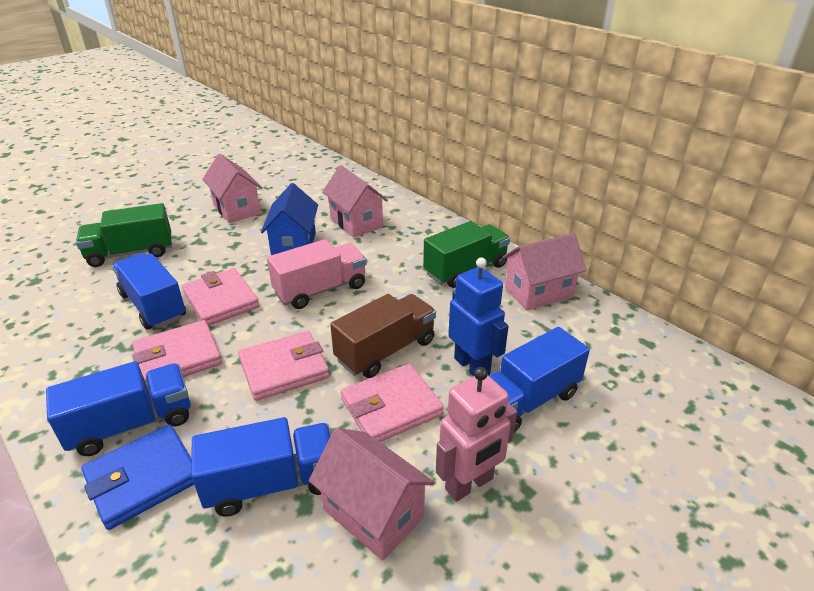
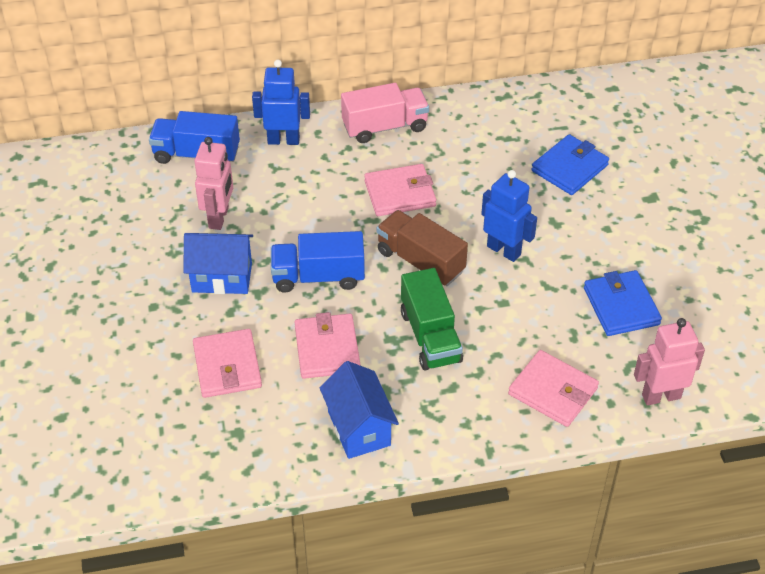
blue house: 1 -> 2
blue robot: 1 -> 2
blue truck: 4 -> 2
blue wallet: 1 -> 2
green truck: 2 -> 1
pink house: 4 -> 0
pink robot: 1 -> 2

